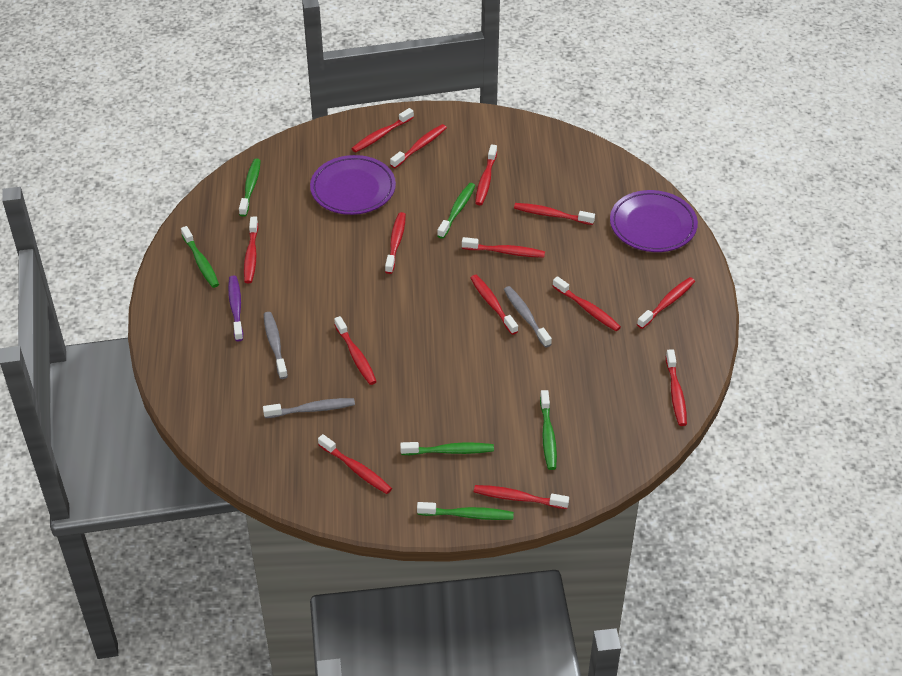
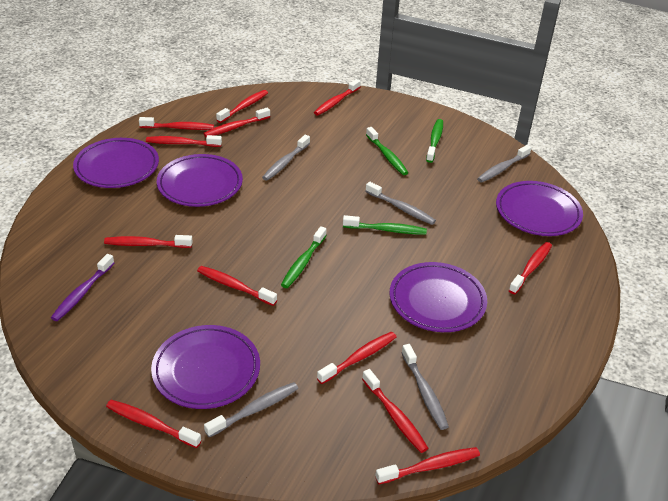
green toothbrush: 6 -> 4
grey toothbrush: 3 -> 5
purple plate: 2 -> 5
red toothbrush: 14 -> 12

